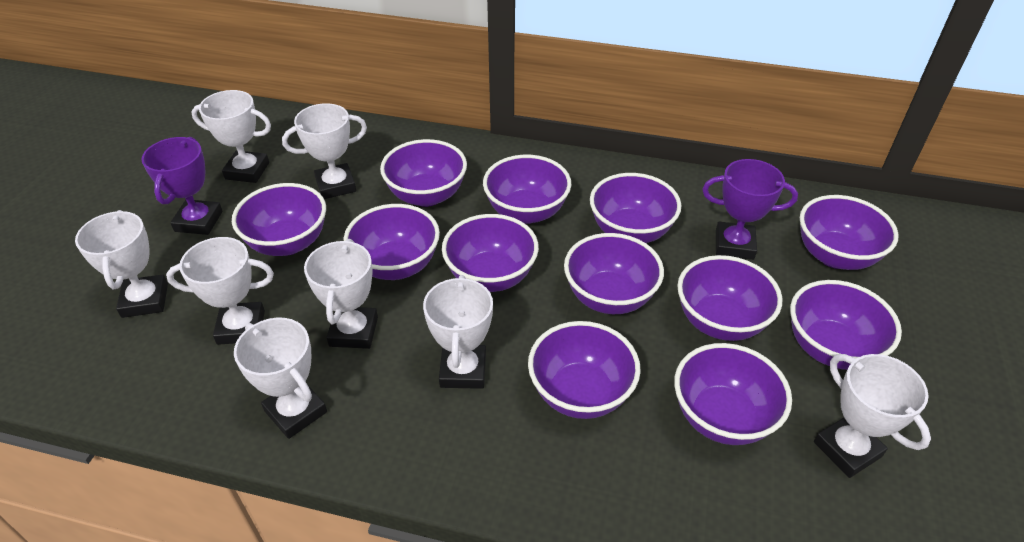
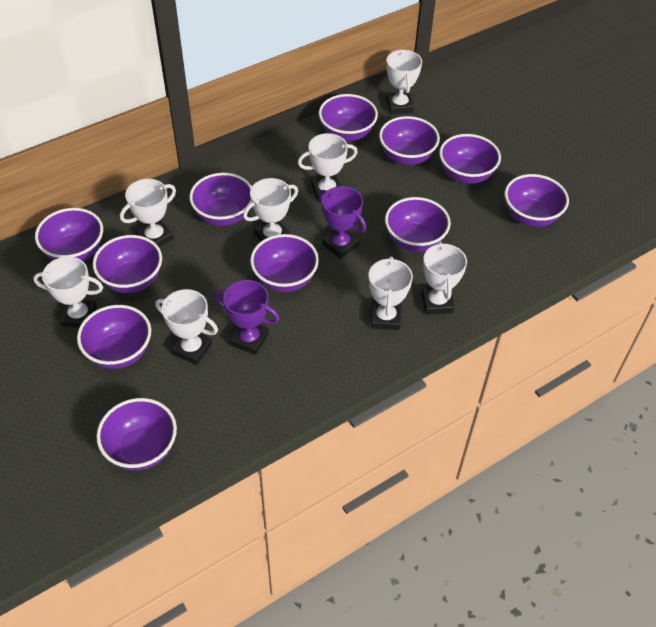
purple bowl: 12 -> 11

